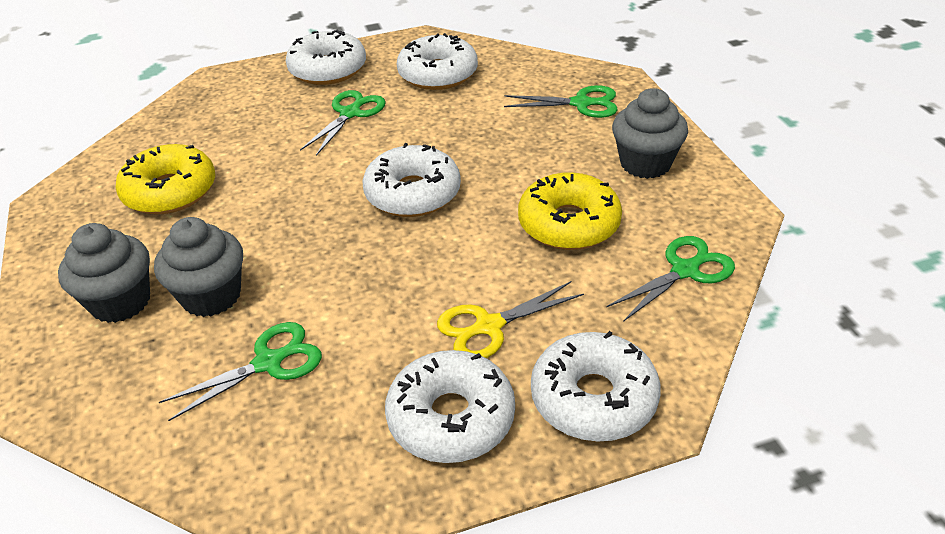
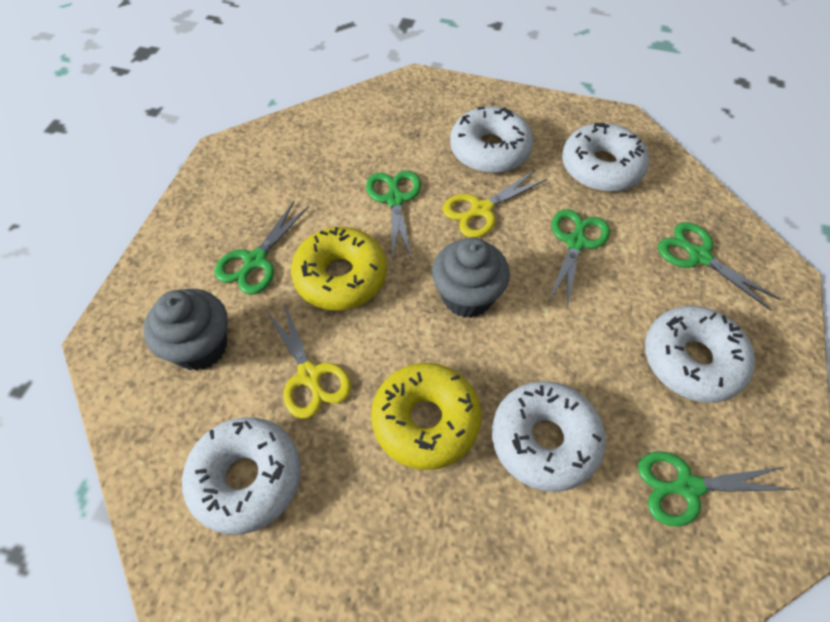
green scissors: 4 -> 5
grey cupcake: 3 -> 2
yellow scissors: 1 -> 2

